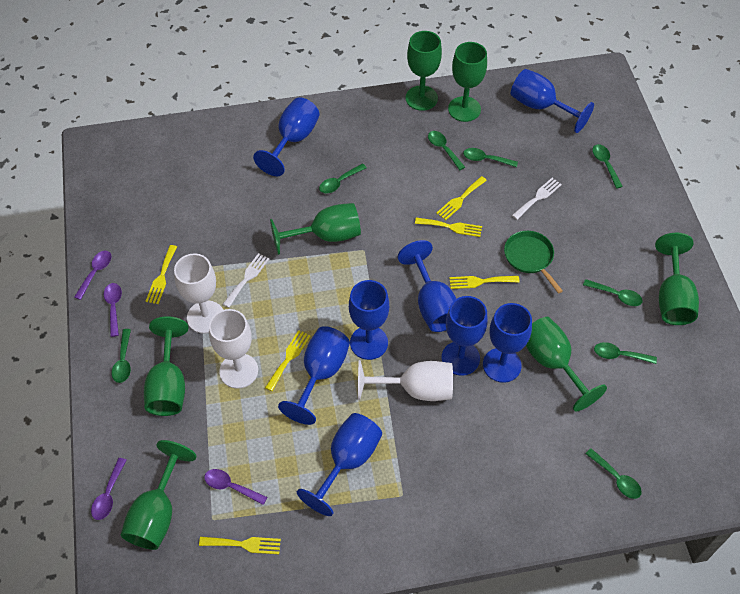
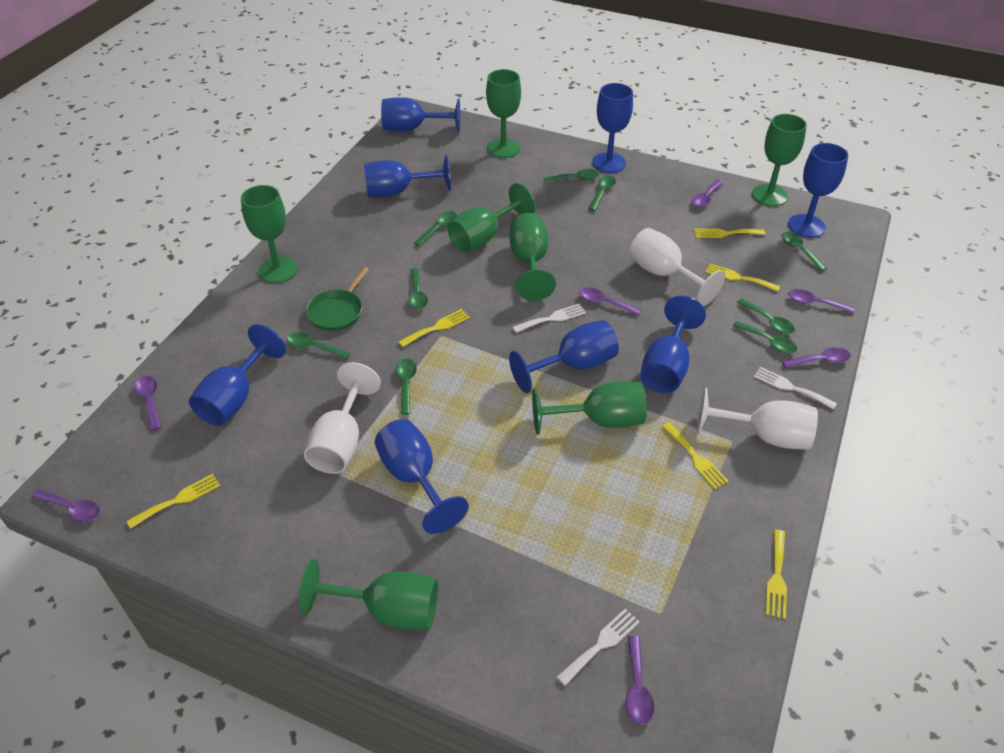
green spoon: 8 -> 9
purple spoon: 4 -> 7
white fork: 2 -> 3

